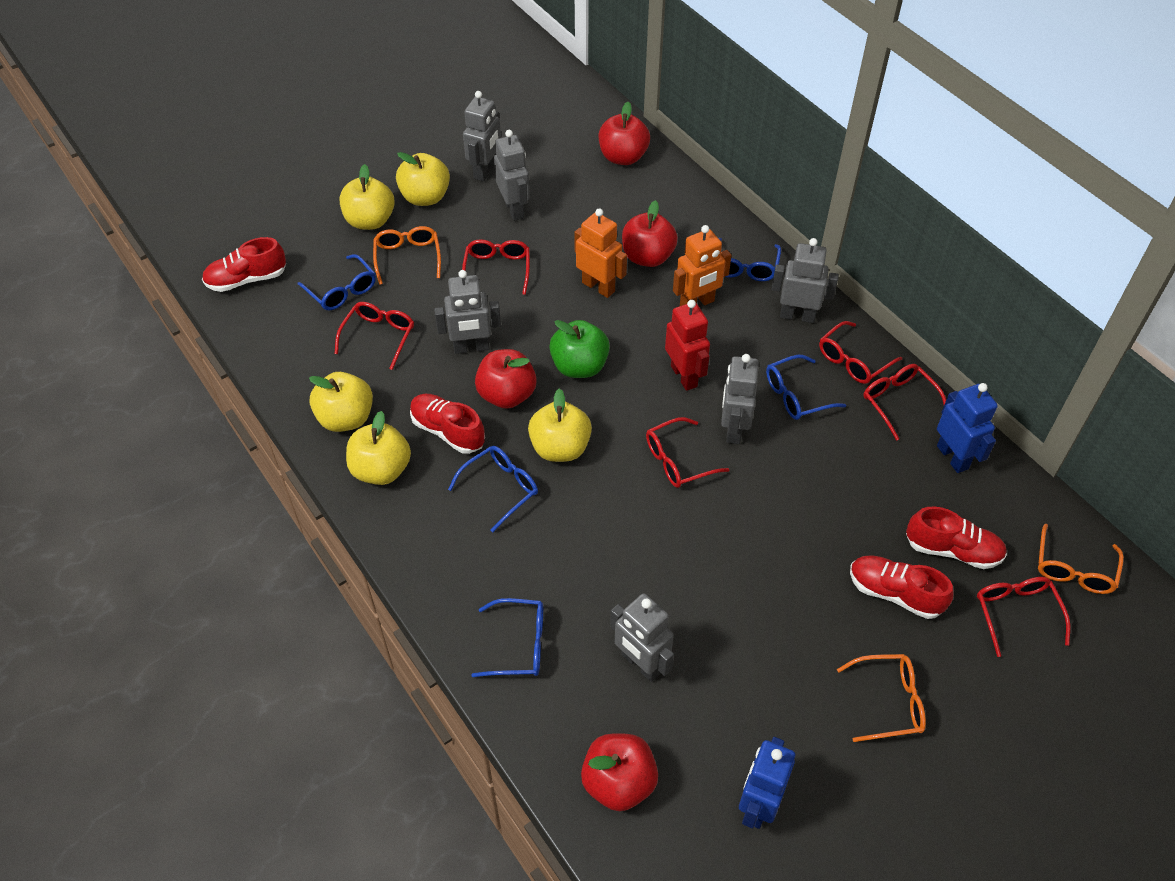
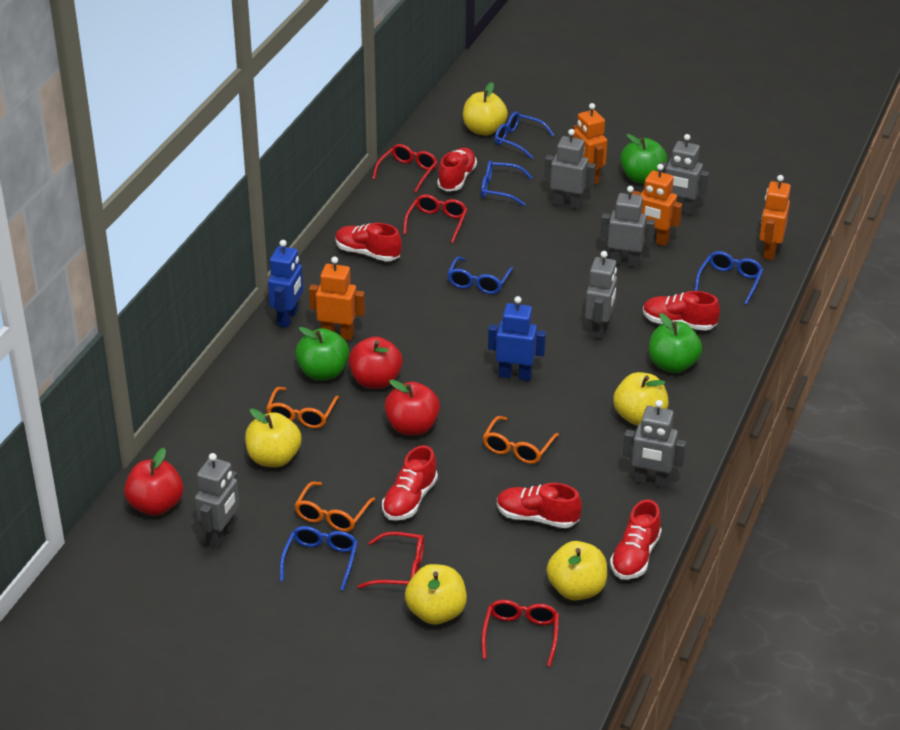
green apple: 1 -> 3
orange robot: 2 -> 4
red apple: 4 -> 3
red glasses: 6 -> 4
red robot: 1 -> 0
red shoe: 4 -> 6

